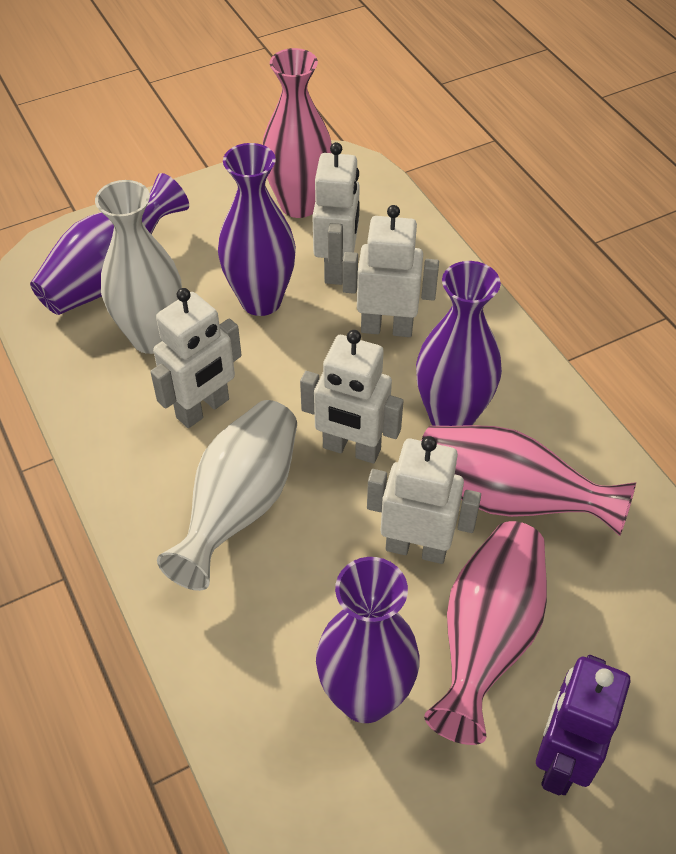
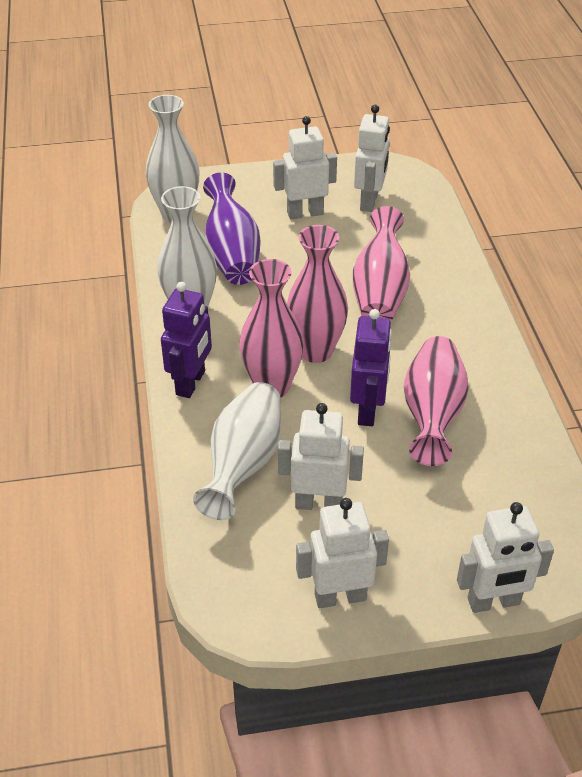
pink vase: 3 -> 4
purple robot: 1 -> 2
purple vase: 4 -> 1
white vase: 2 -> 3

